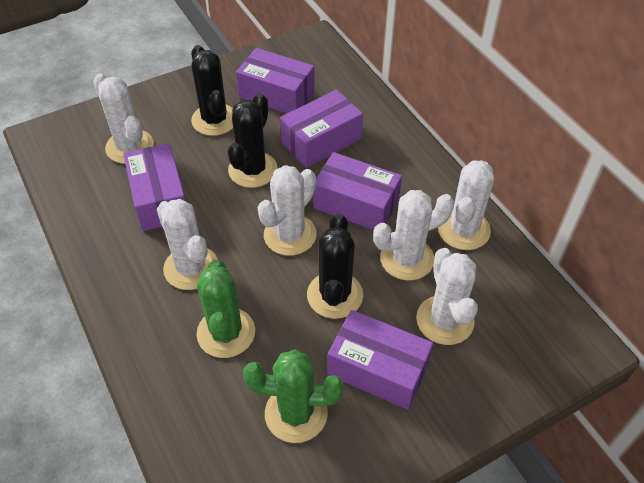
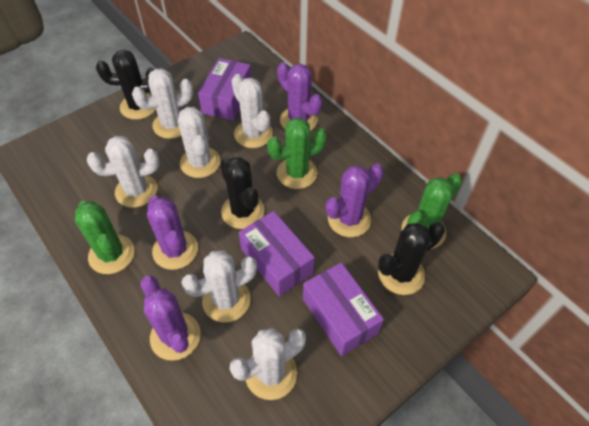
green cactus: 2 -> 3
purple box: 5 -> 3
purple cactus: 0 -> 4

